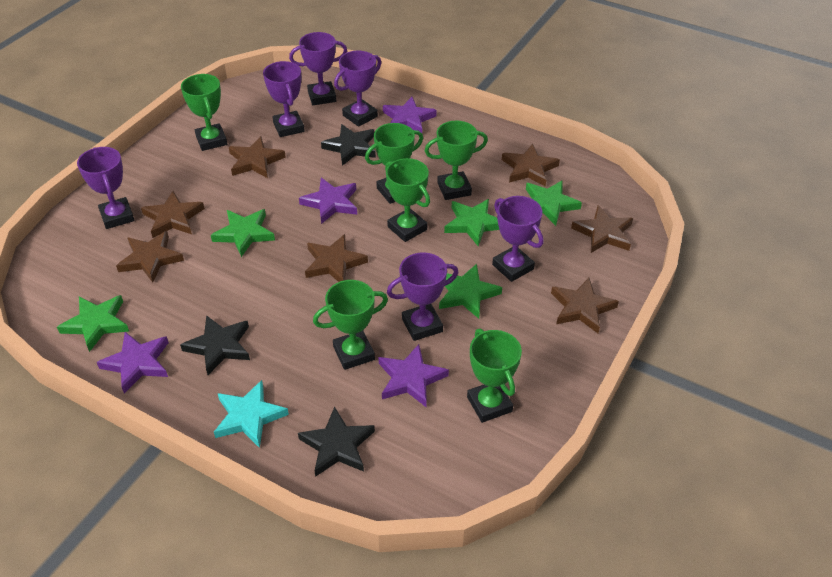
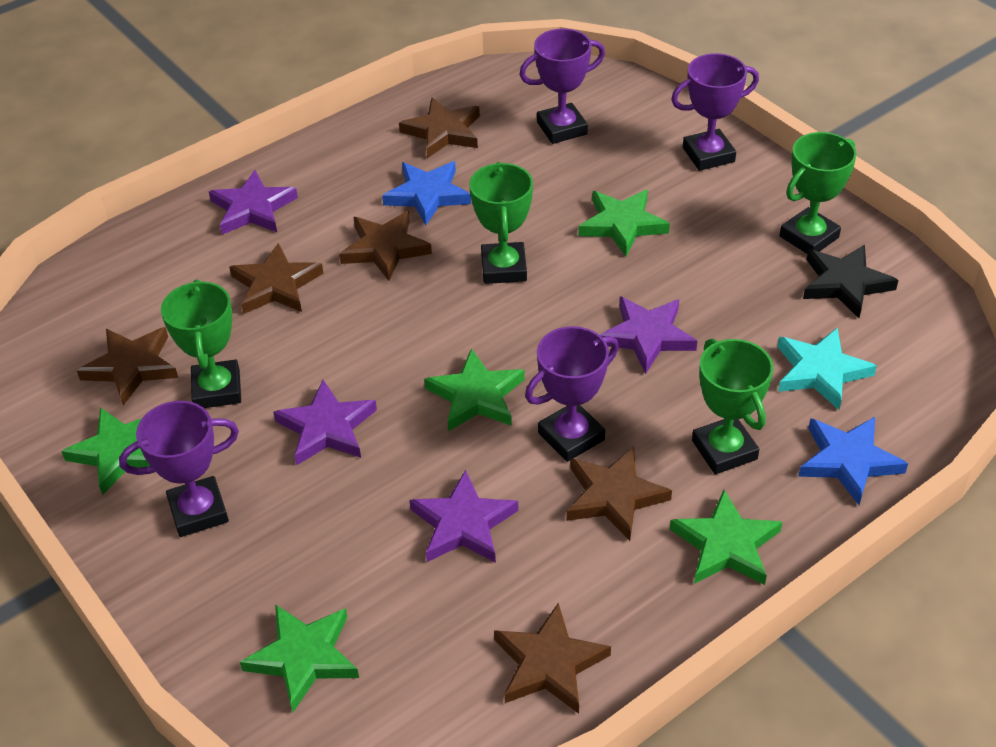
black star: 3 -> 1
blue star: 0 -> 2
brown star: 7 -> 6
green trophy: 6 -> 4
purple trophy: 6 -> 4

